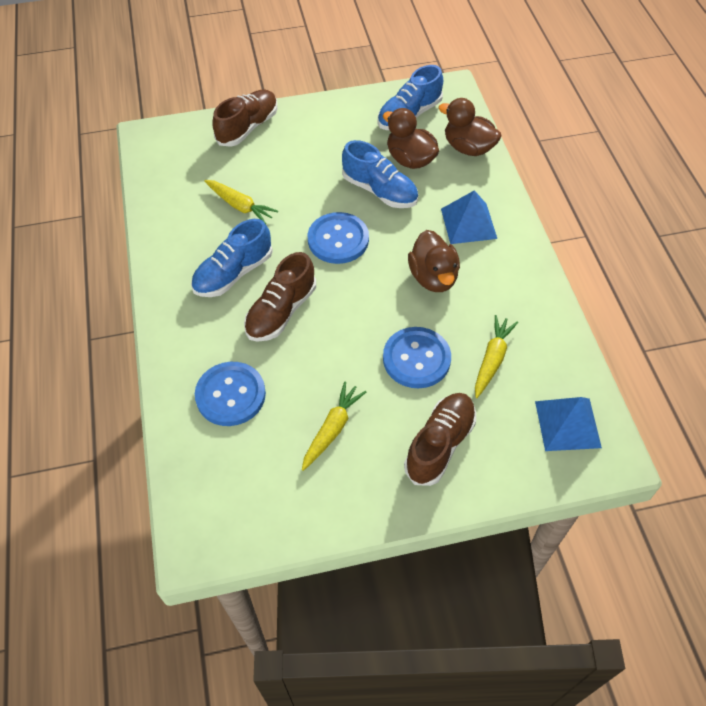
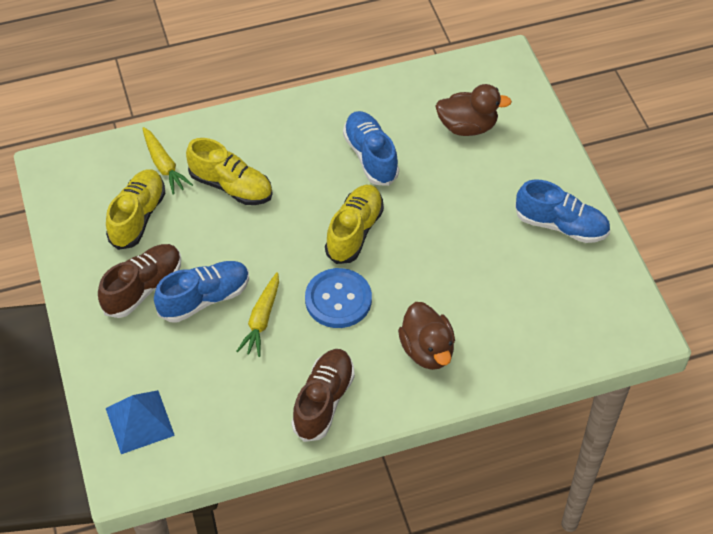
blue button: 3 -> 1
blue pyramid: 2 -> 1
brown duck: 3 -> 2
brown shoe: 3 -> 2
yellow carrot: 3 -> 2
yellow shoe: 0 -> 3

